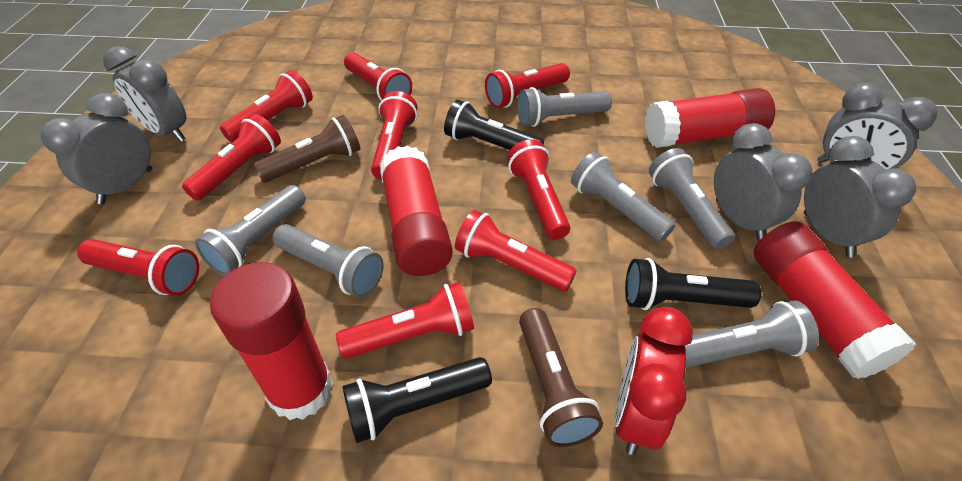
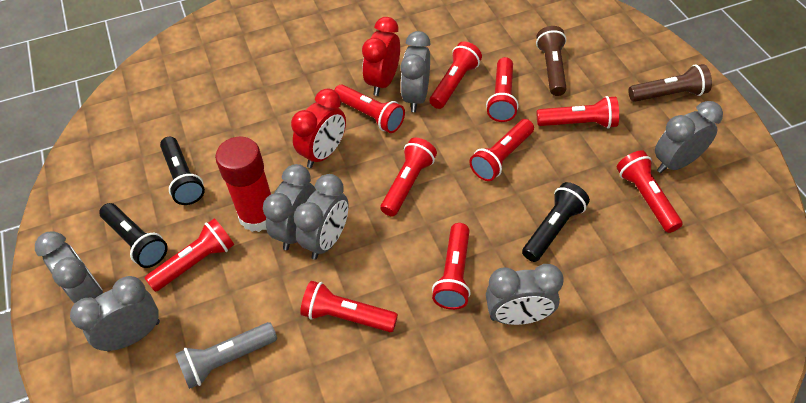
grey clock: 5 -> 7
grey flashlight: 6 -> 1
red clock: 1 -> 2
red flashlight: 9 -> 10
red glue stick: 4 -> 1

